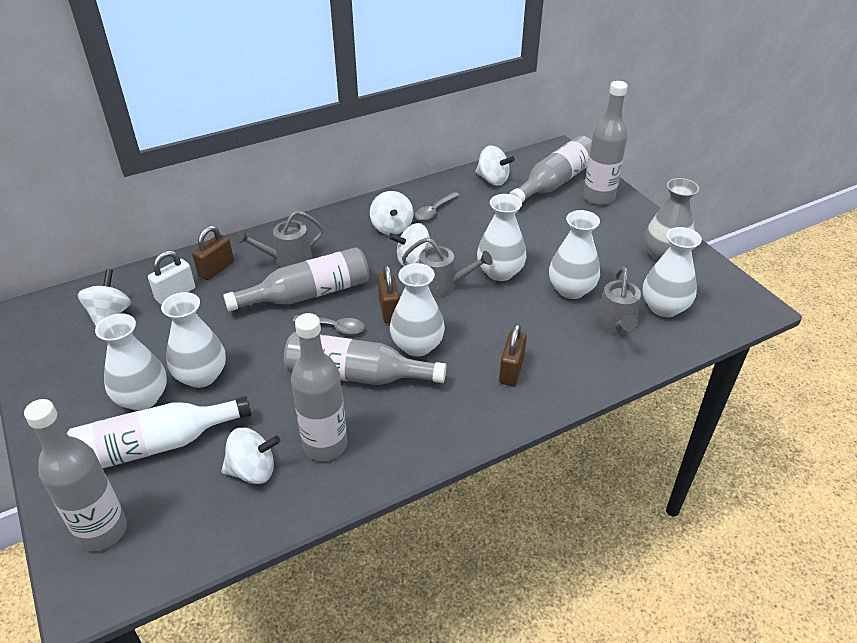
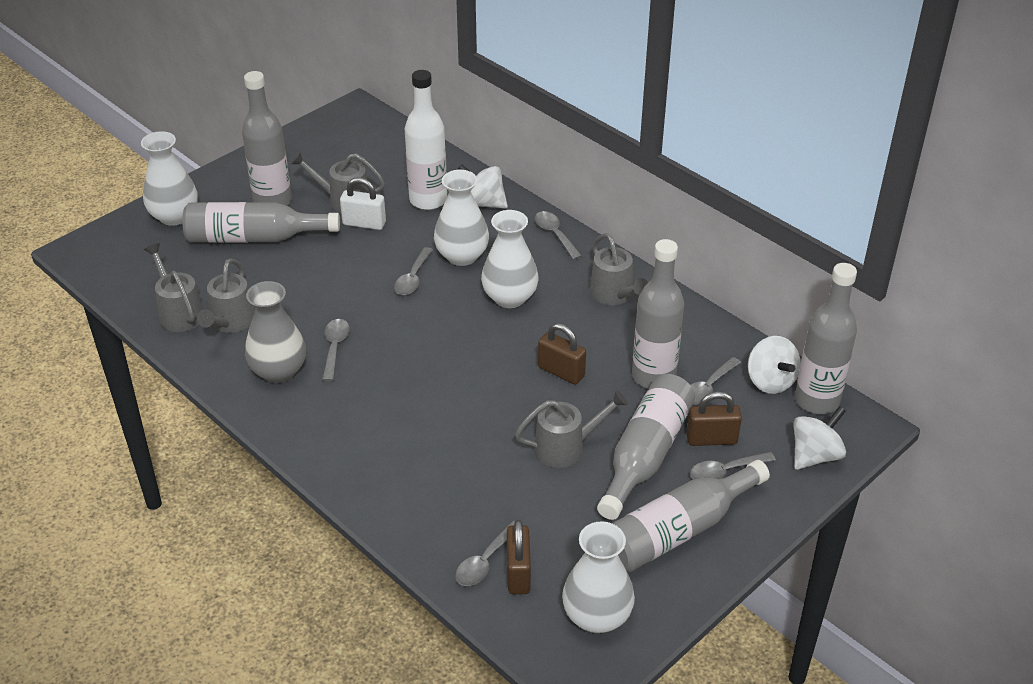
grey spoon: 2 -> 6
grey watering can: 3 -> 5
white spinning top: 5 -> 3
white vase: 6 -> 4

